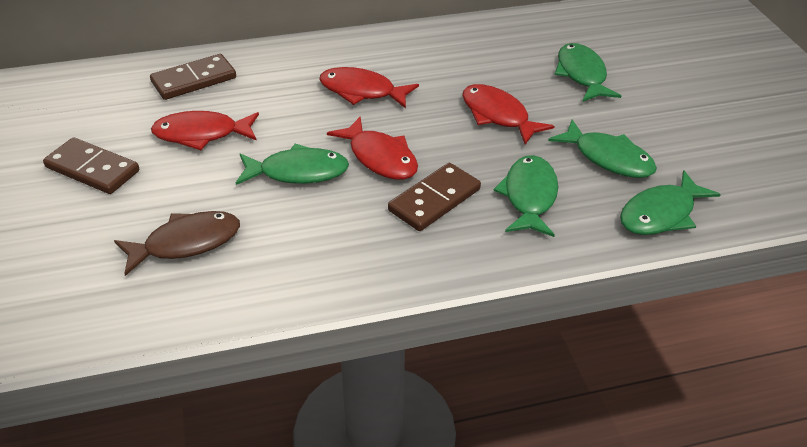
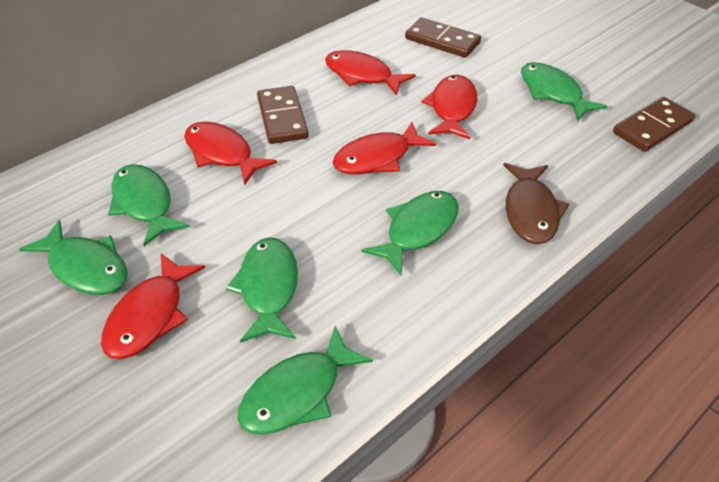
green fish: 5 -> 6
red fish: 4 -> 5

